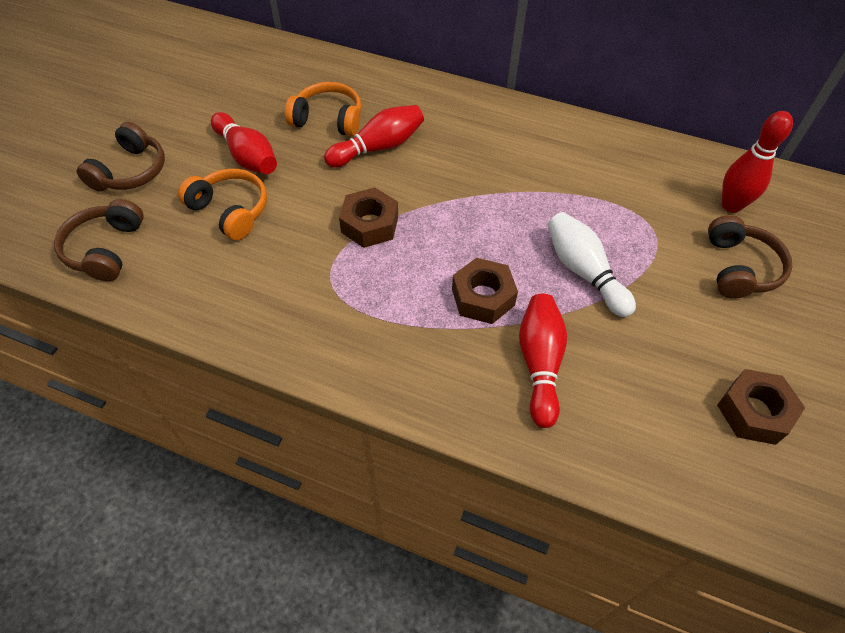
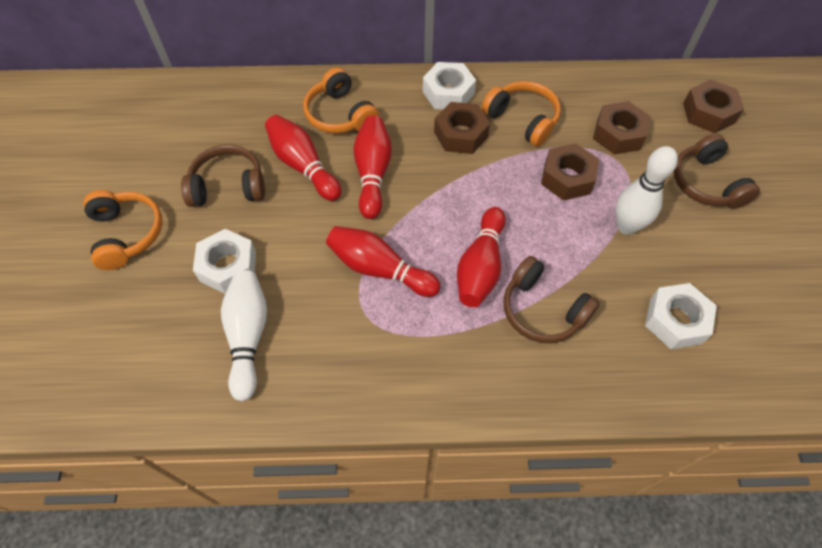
brown nut: 3 -> 4
orange headphones: 2 -> 3
white bowling pin: 1 -> 2
white nut: 0 -> 3

